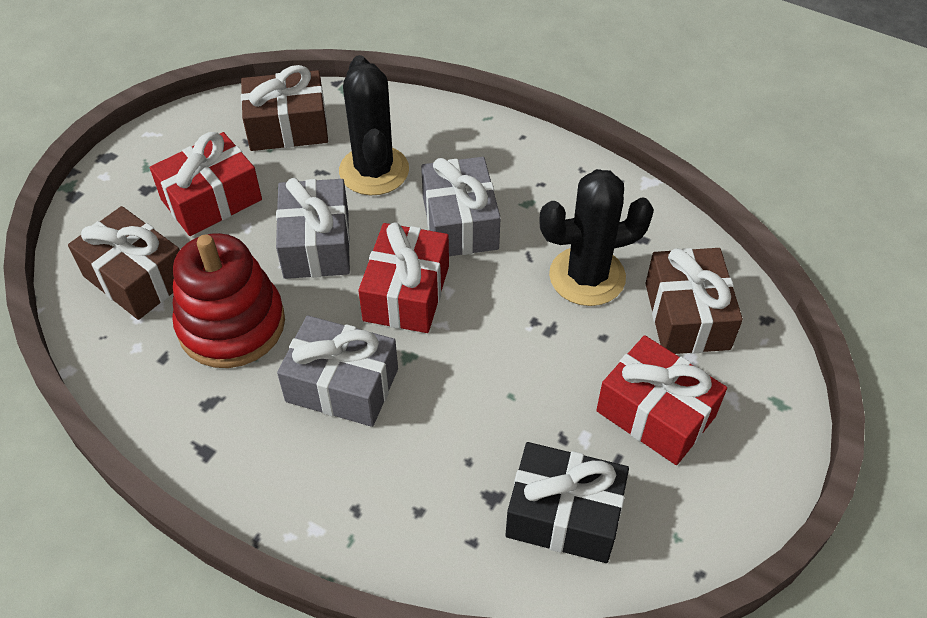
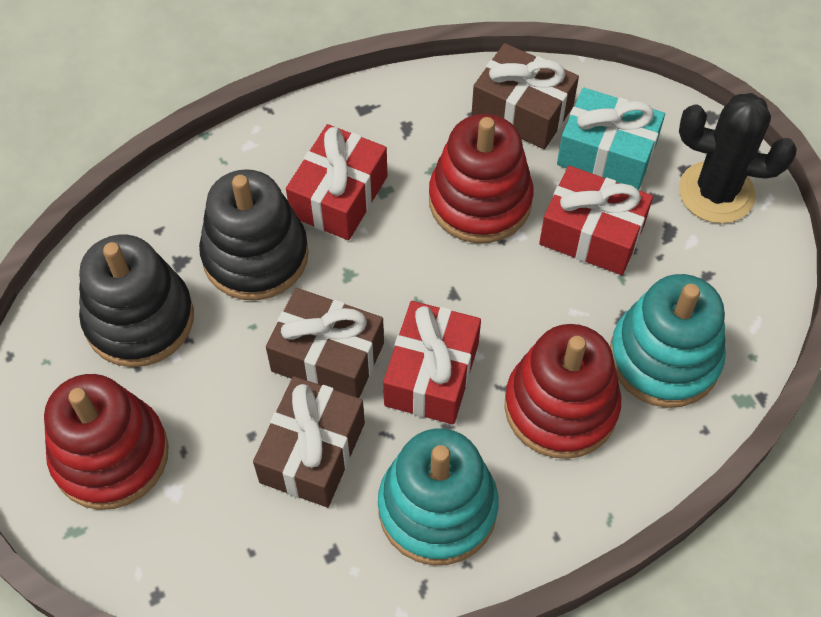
black cactus: 2 -> 1
black gift: 1 -> 0
black stacking toy: 0 -> 2
grey gift: 3 -> 0
red stacking toy: 1 -> 3
turquoise gift: 0 -> 1
turquoise stacking toy: 0 -> 2

